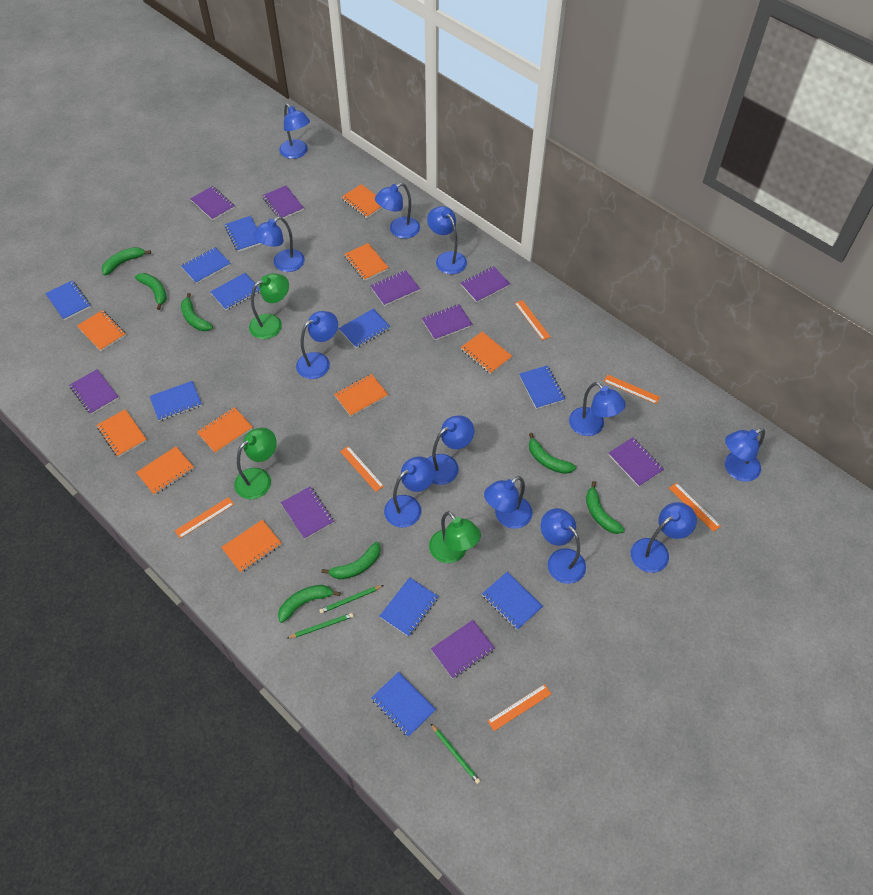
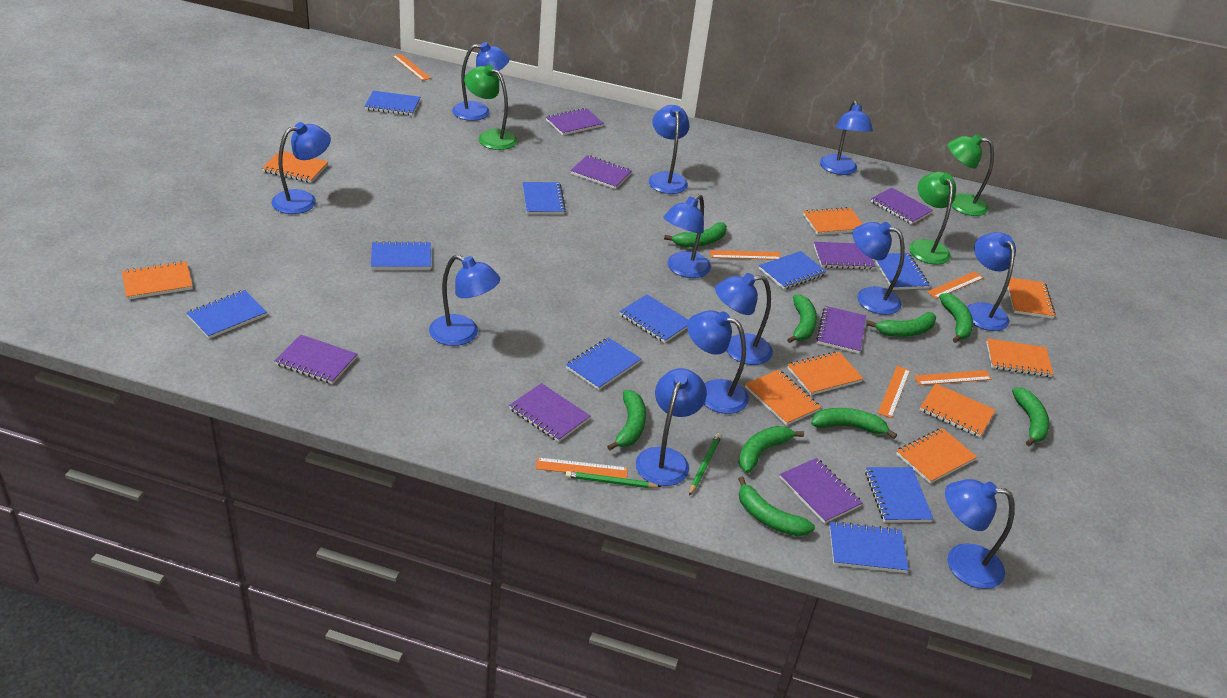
green banana: 7 -> 9
green pencil: 3 -> 2
purple notebook: 9 -> 8

